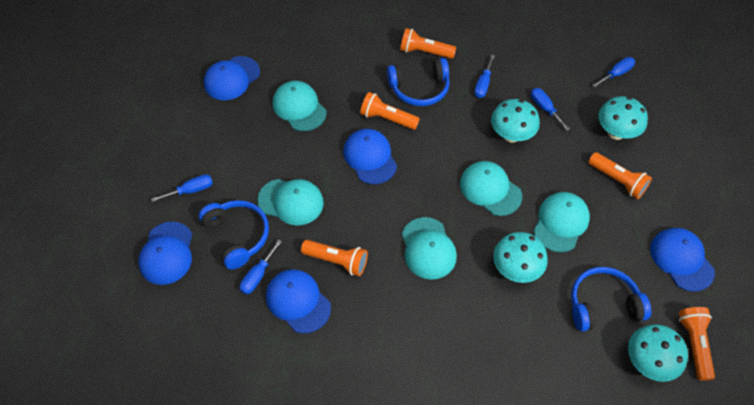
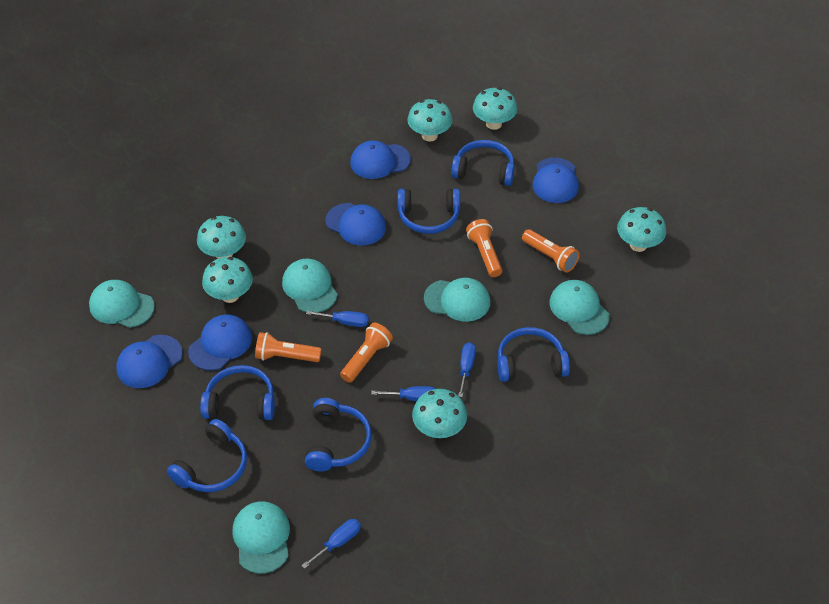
blue headphones: 3 -> 6
blue screwdriver: 5 -> 4
orange flashlight: 5 -> 4
turquoise mushroom: 4 -> 6

